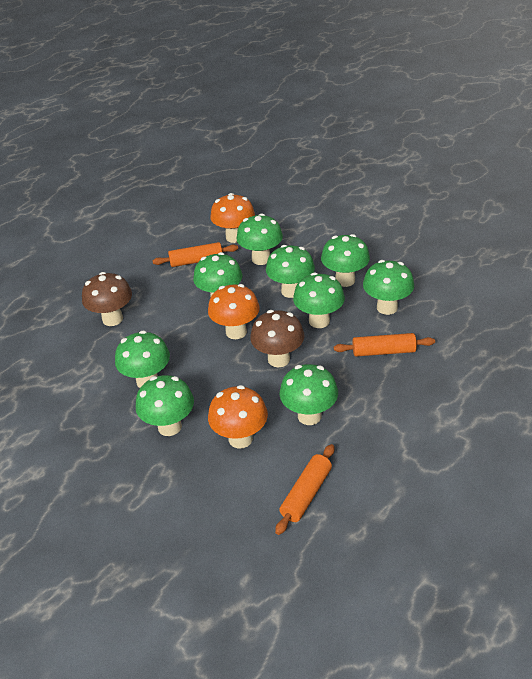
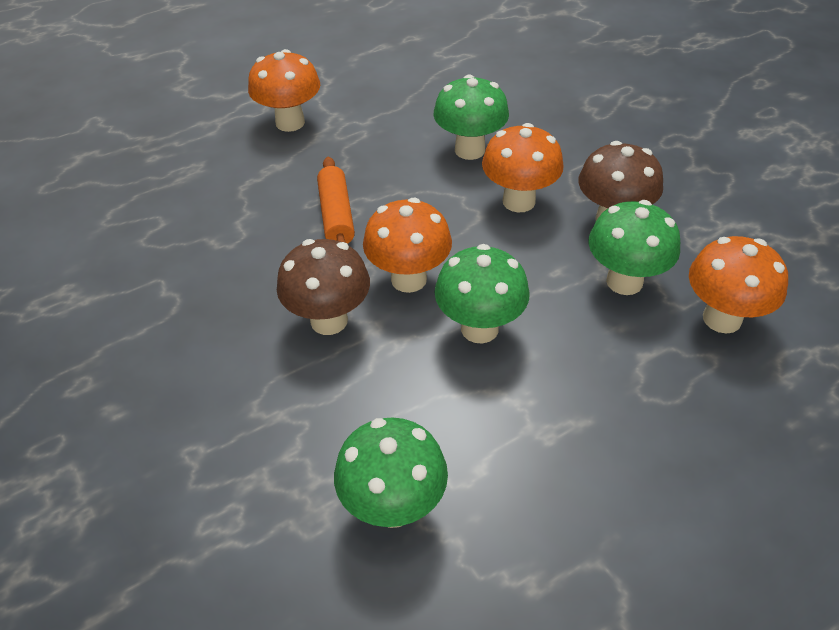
green mushroom: 9 -> 4
orange mushroom: 3 -> 4
orange rolling pin: 3 -> 1

